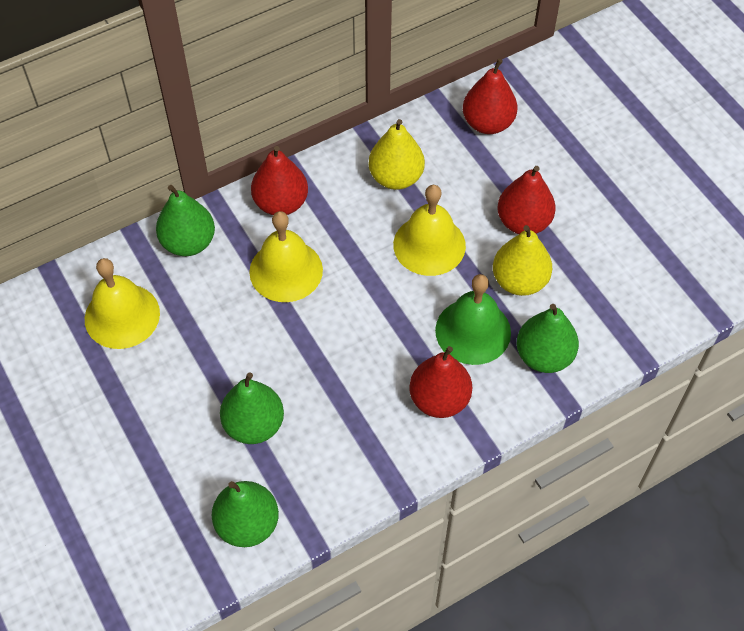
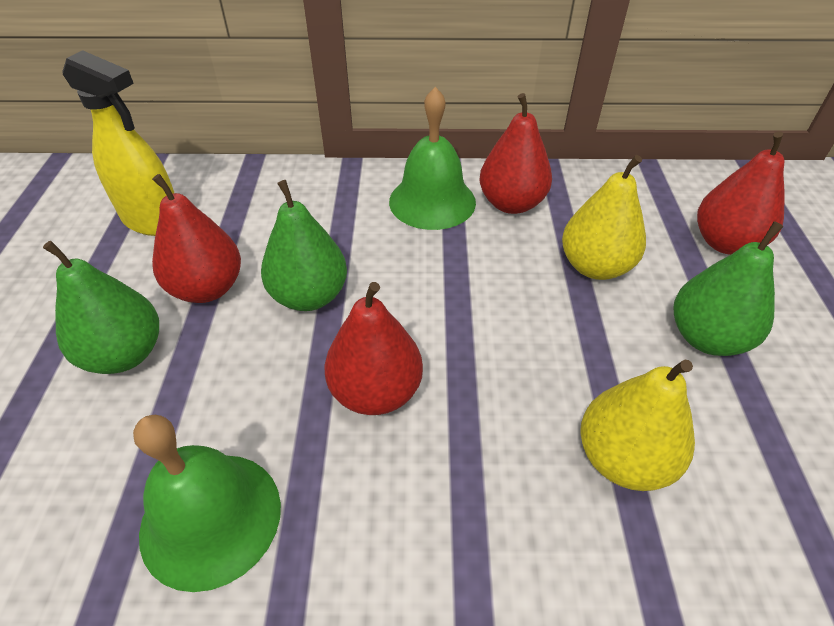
green bell: 1 -> 2
green pear: 4 -> 3
yellow bell: 3 -> 0
yellow spray bottle: 0 -> 1

